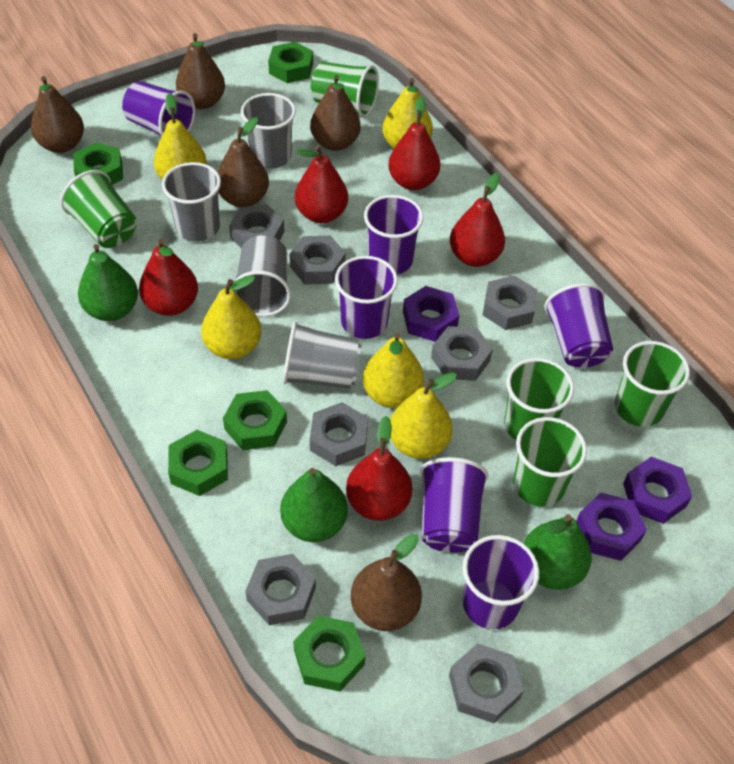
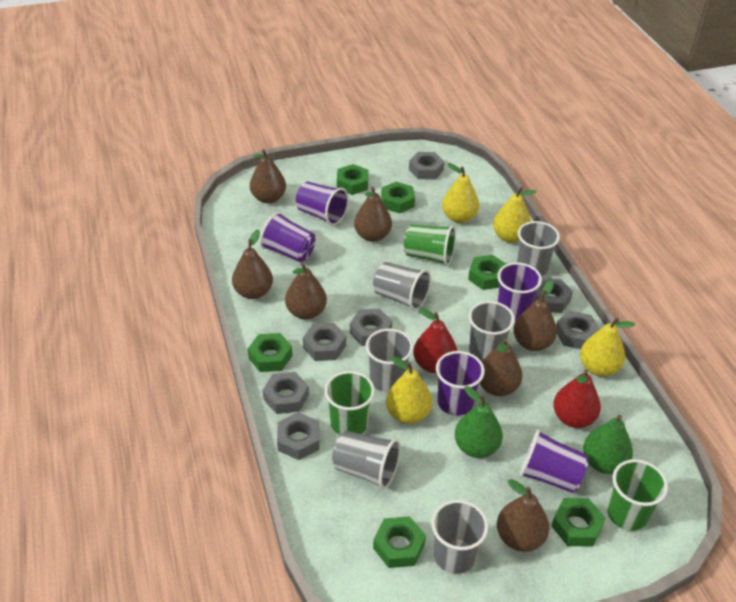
brown pear: 5 -> 7
green cup: 5 -> 3
green nut: 5 -> 6
green pear: 3 -> 2
grey cup: 4 -> 6
purple cup: 6 -> 5
purple nut: 3 -> 0
red pear: 5 -> 2
yellow pear: 5 -> 4

